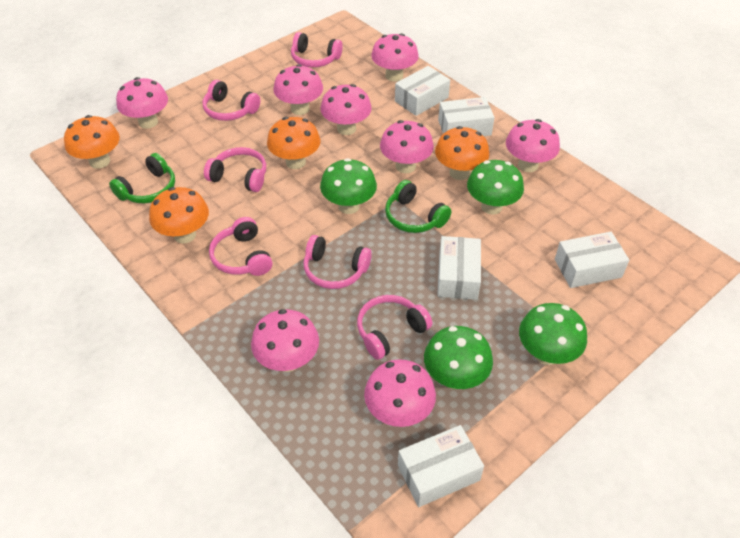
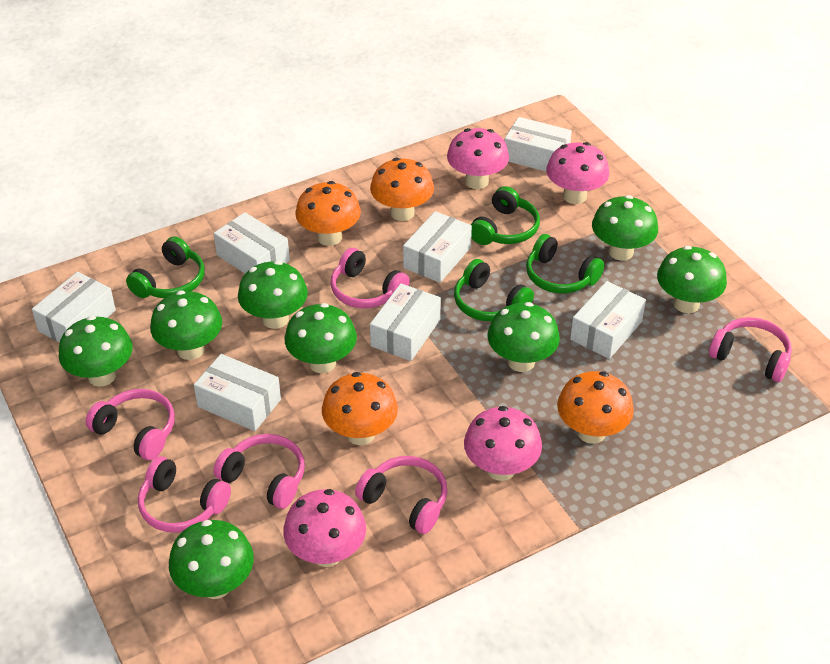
green headphones: 2 -> 4
green mushroom: 4 -> 8
pink mushroom: 8 -> 4
white box: 5 -> 7

